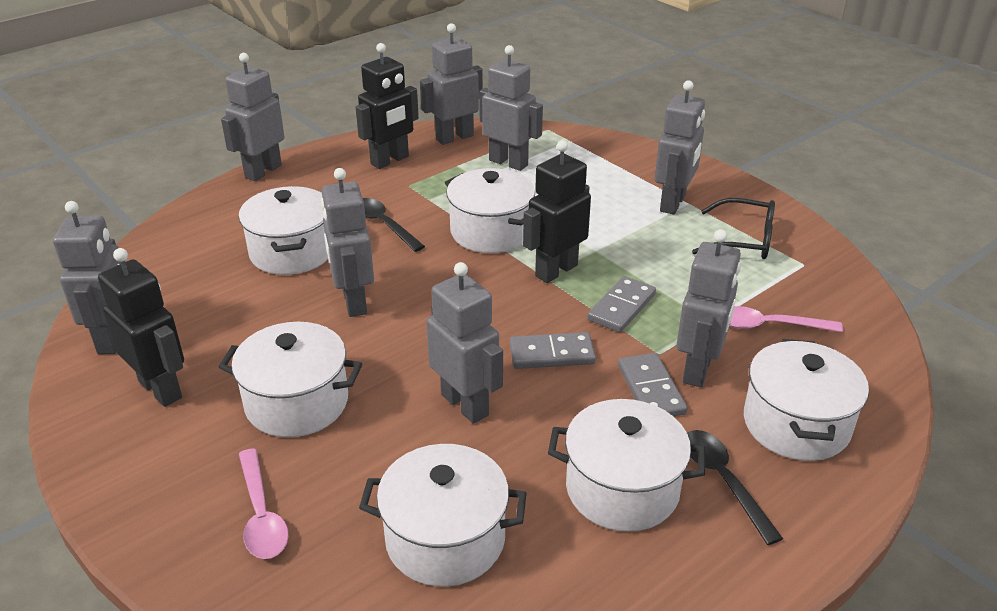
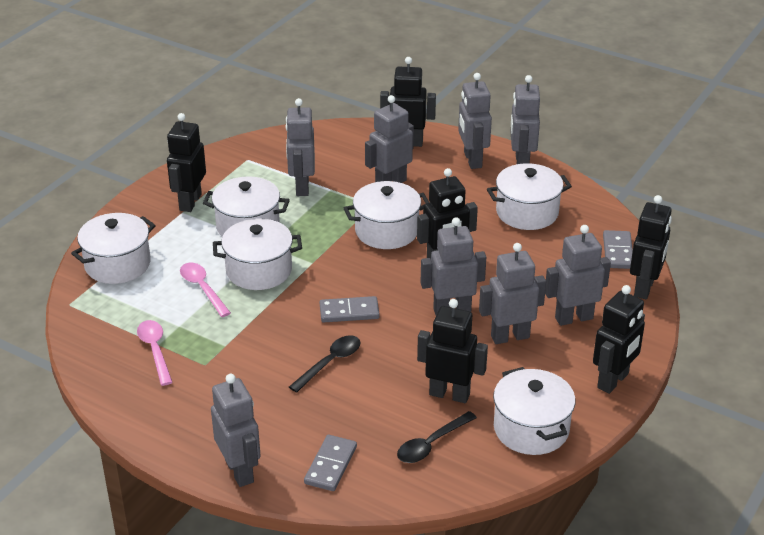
black glasses: 1 -> 0
black robot: 3 -> 6

